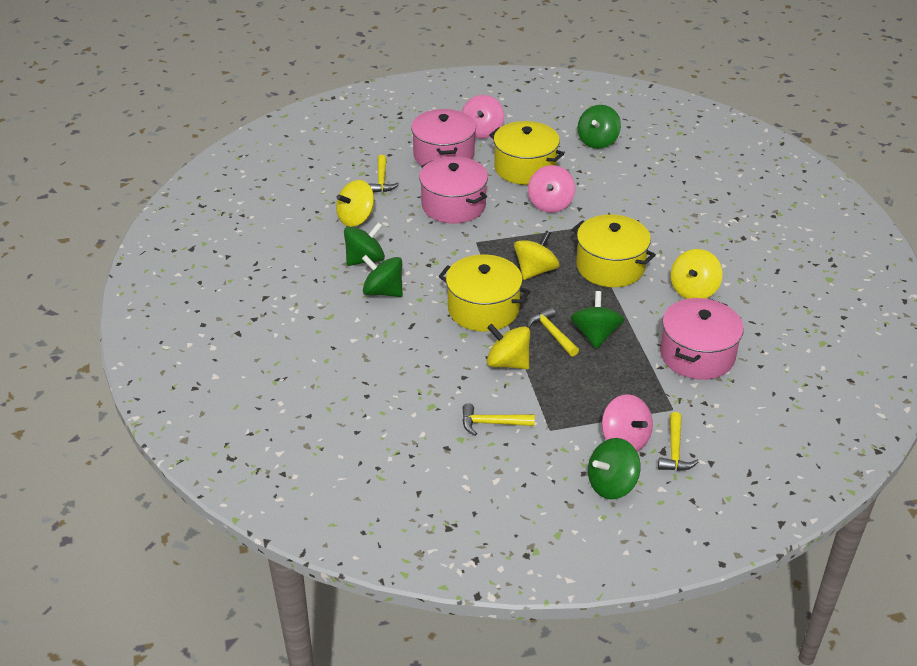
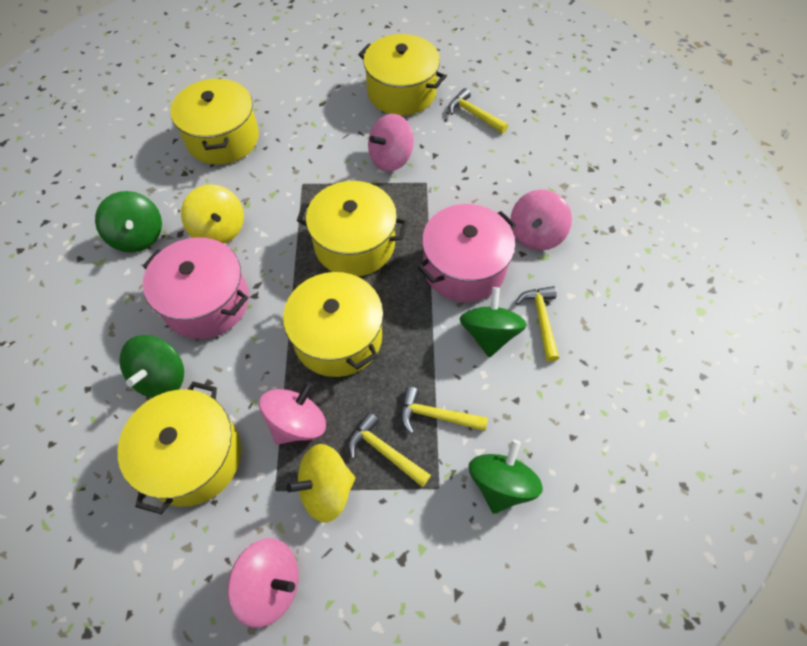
green spinning top: 5 -> 4
pink pot: 3 -> 2
pink spinning top: 3 -> 4
yellow pot: 3 -> 5
yellow spinning top: 4 -> 2

